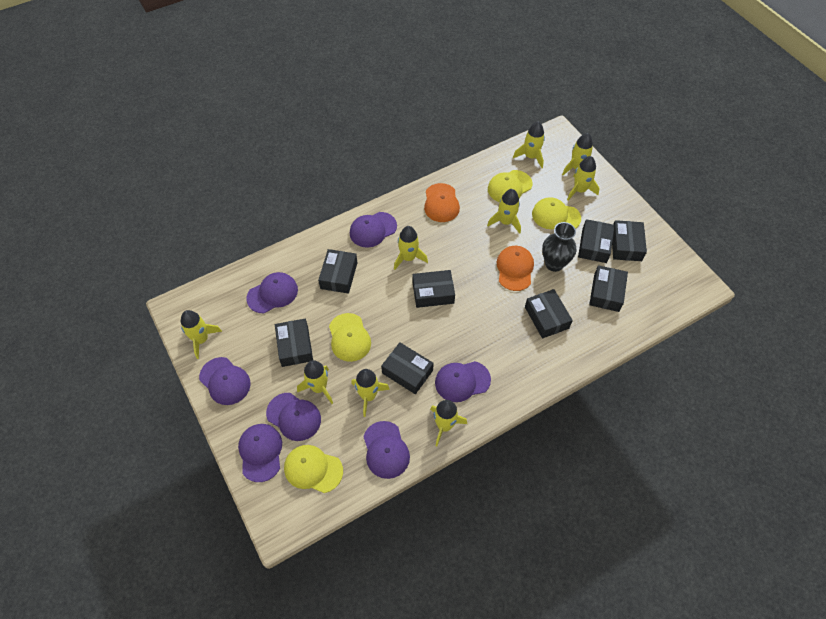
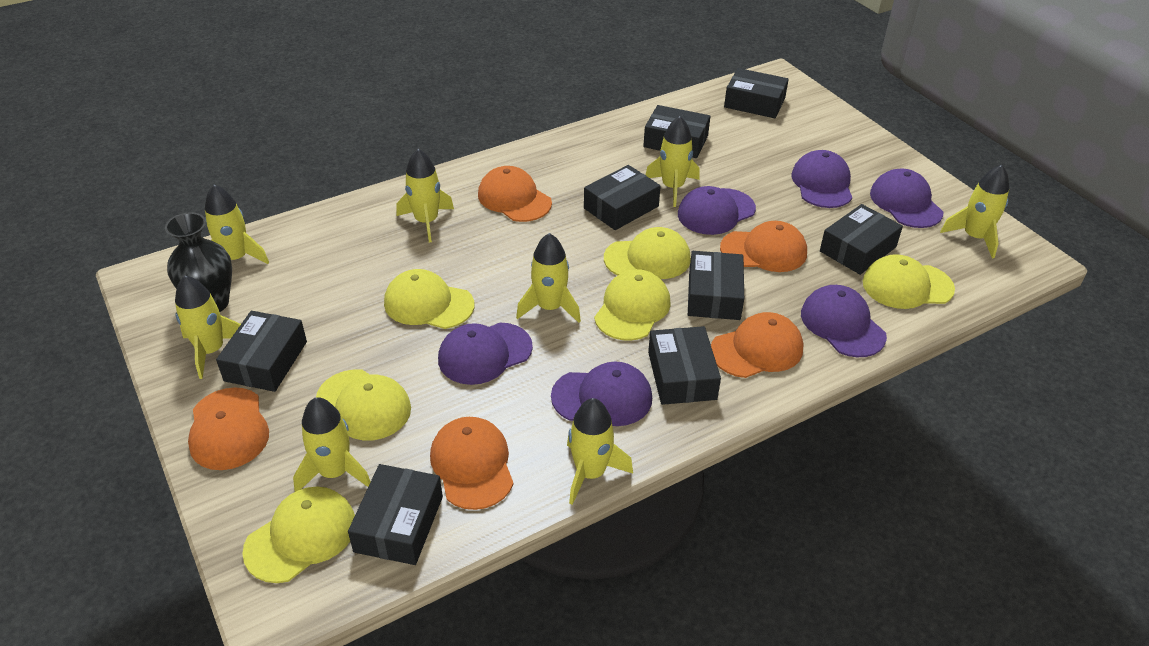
orange cap: 2 -> 5
purple cap: 7 -> 6
yellow cap: 4 -> 6
yellow rocket: 9 -> 8

